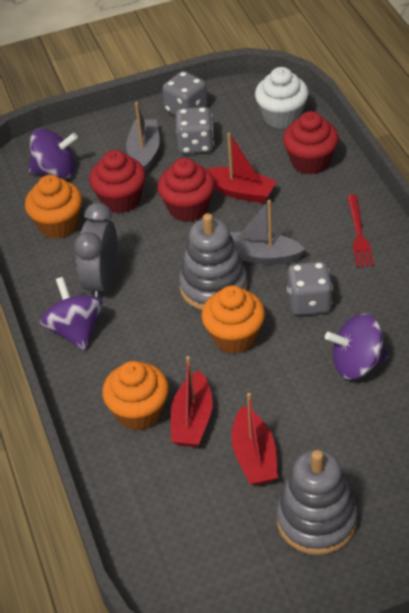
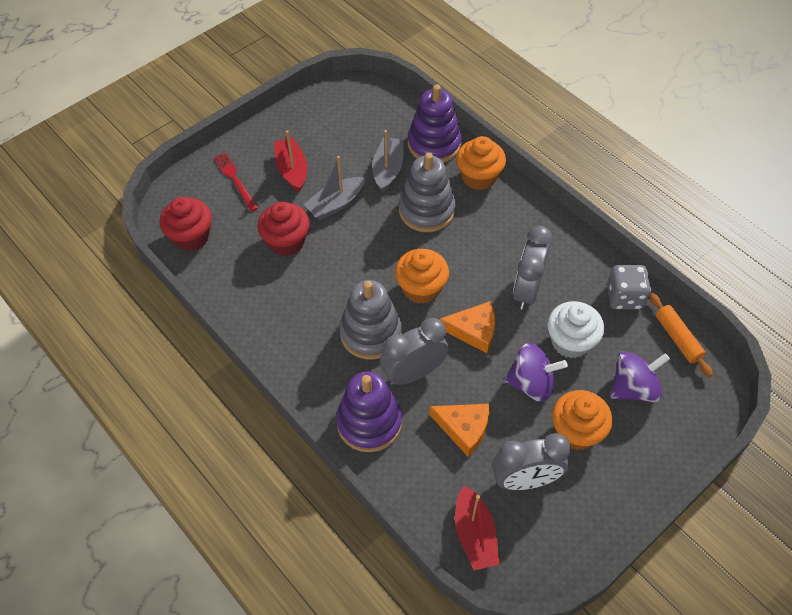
grey clock: 1 -> 3
grey dice: 3 -> 1
orange cheese: 0 -> 2
orange rolling pin: 0 -> 1
purple spinning top: 3 -> 2
purple stacking toy: 0 -> 2
red boat: 3 -> 2
red cupcake: 3 -> 2

